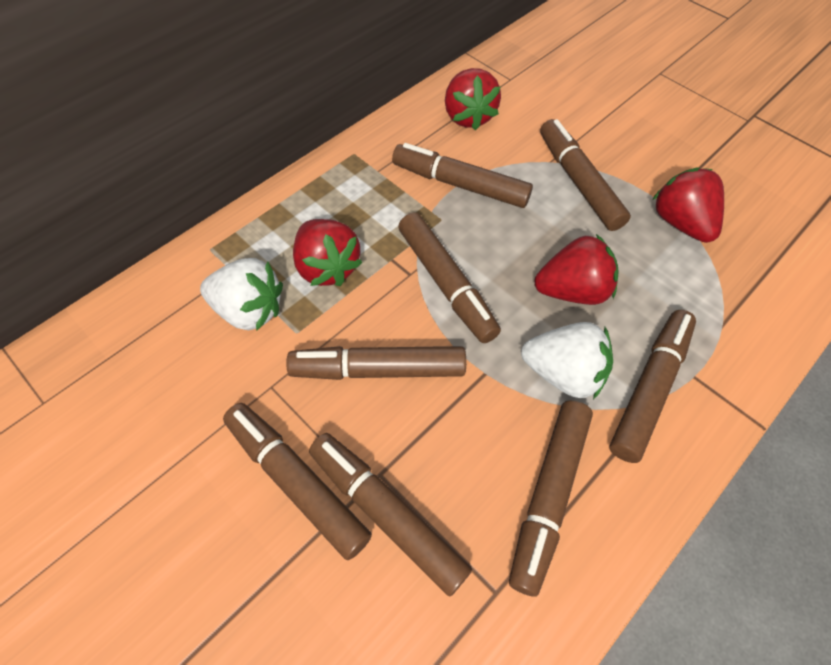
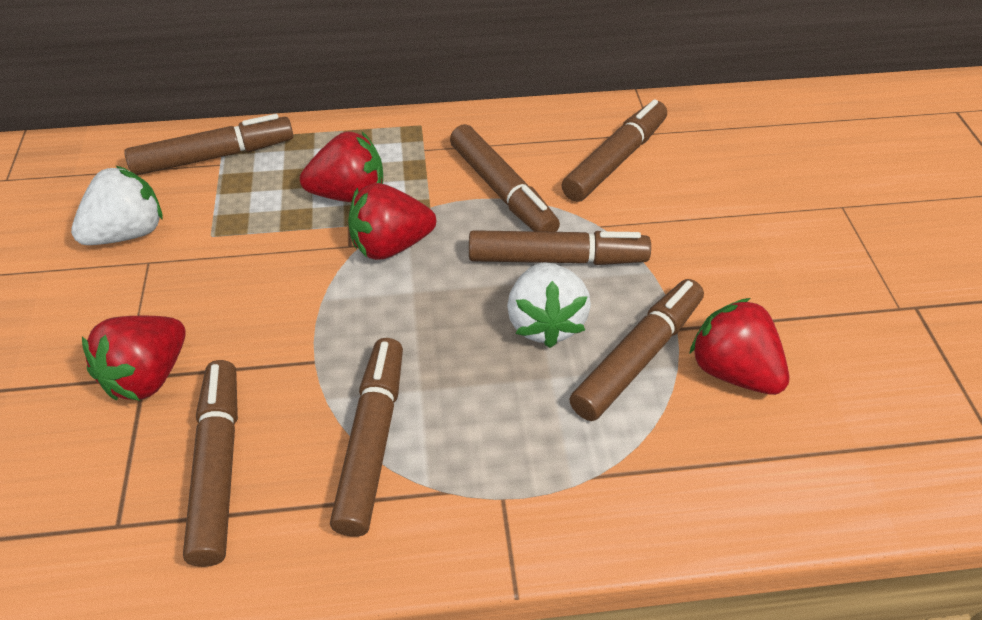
brown marker: 8 -> 7

